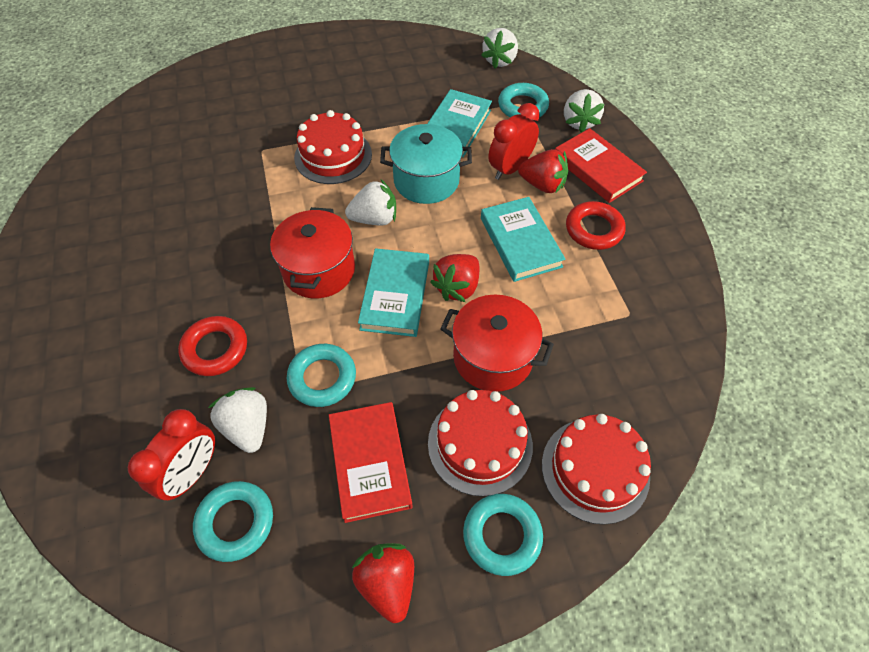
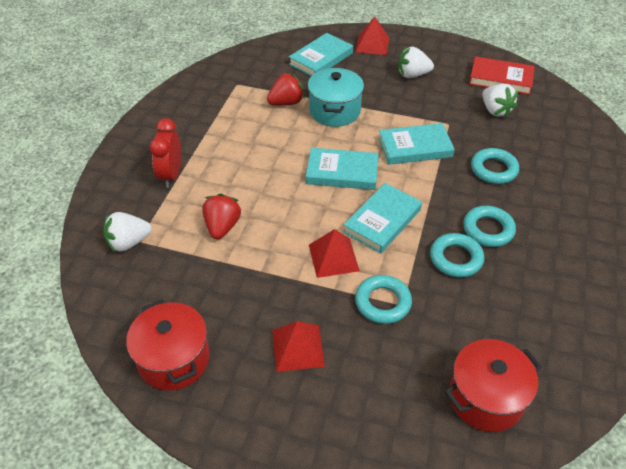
red book: 2 -> 1
red cake: 3 -> 0
red clock: 2 -> 1
red pyramid: 0 -> 3
red ring: 2 -> 0
red strawberry: 3 -> 2
turquoise book: 3 -> 4
white strawberry: 4 -> 3

